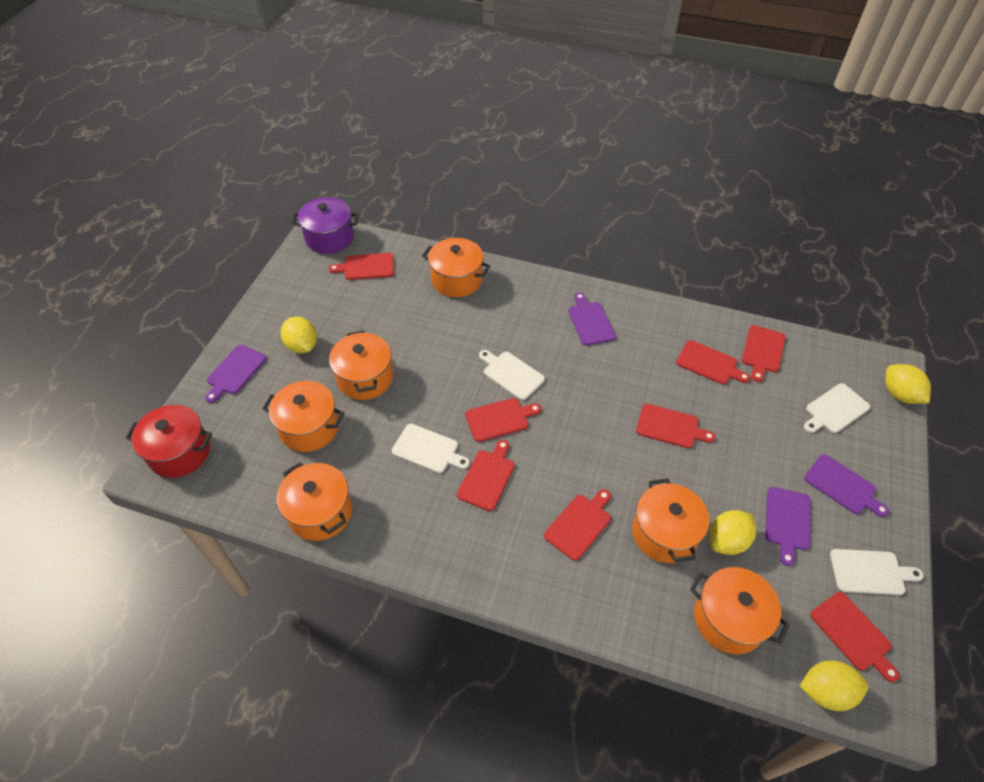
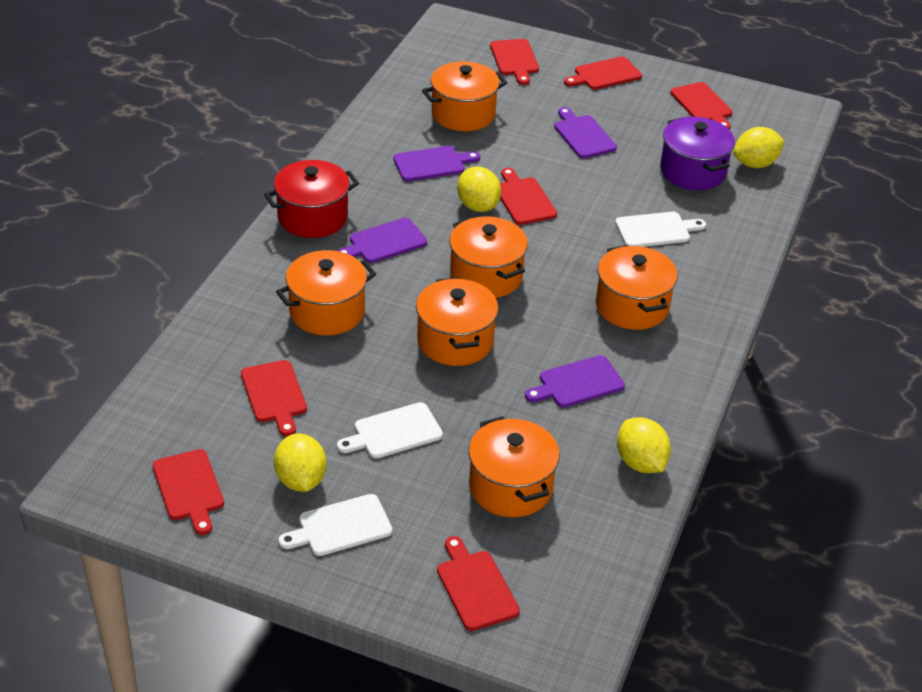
red cutting board: 8 -> 7
white cutting board: 4 -> 3

